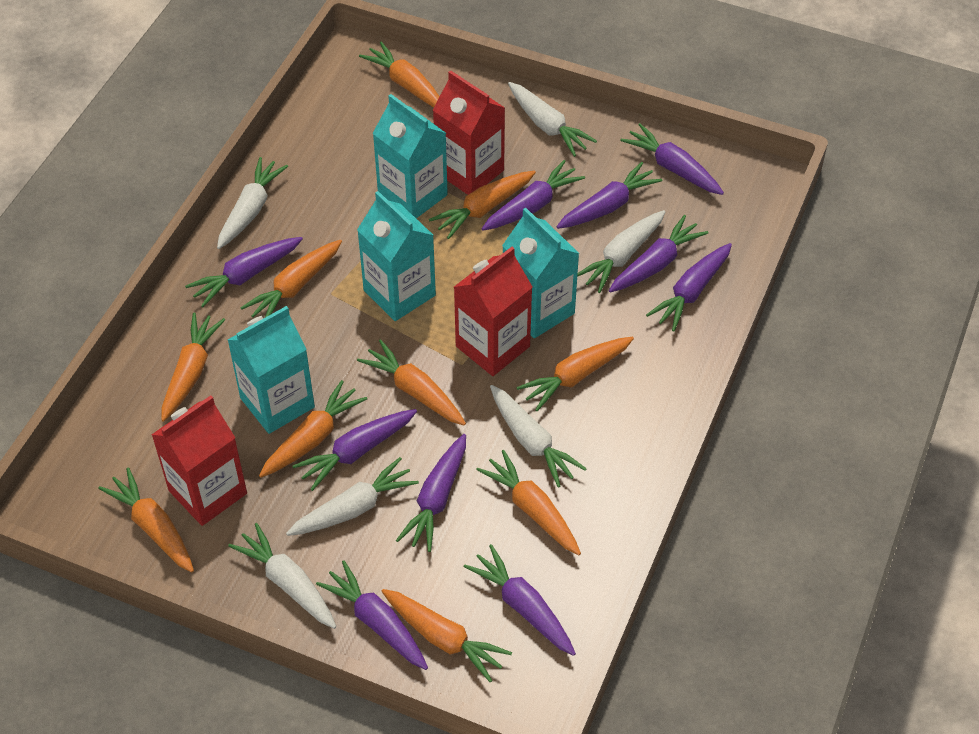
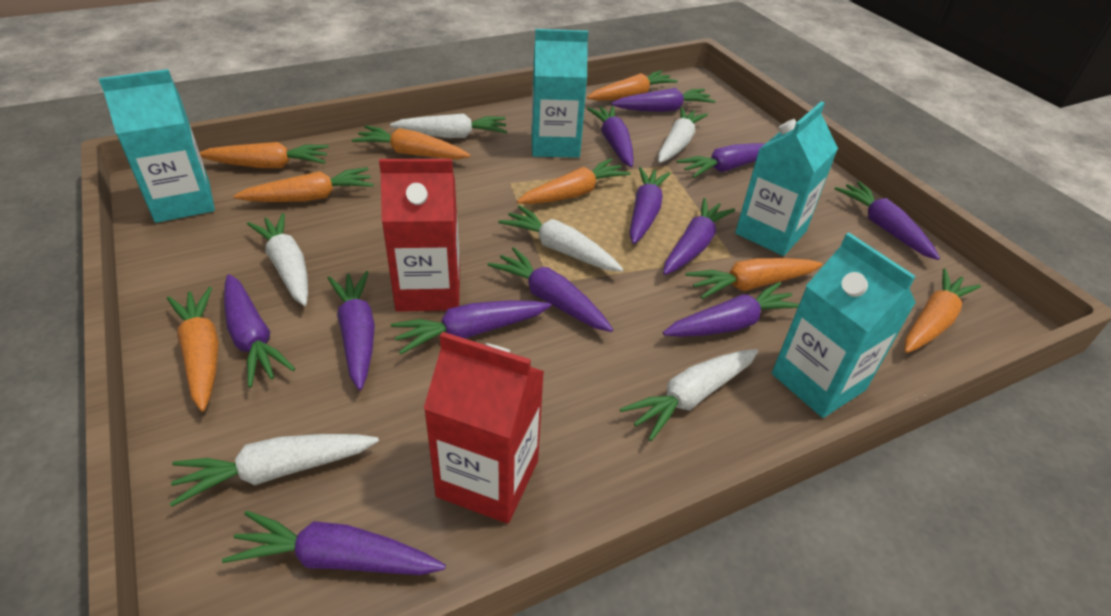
orange carrot: 10 -> 8
purple carrot: 10 -> 12
red carton: 3 -> 2

